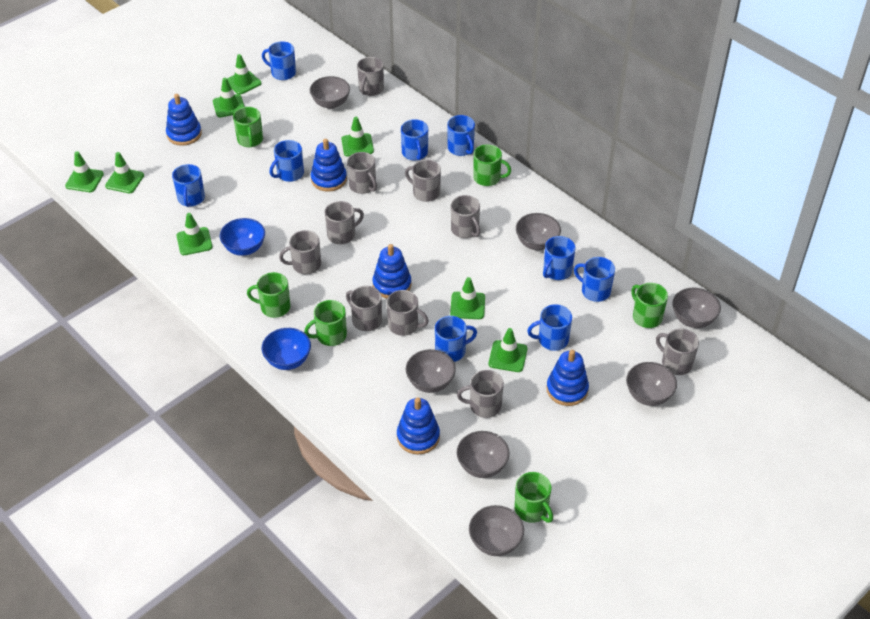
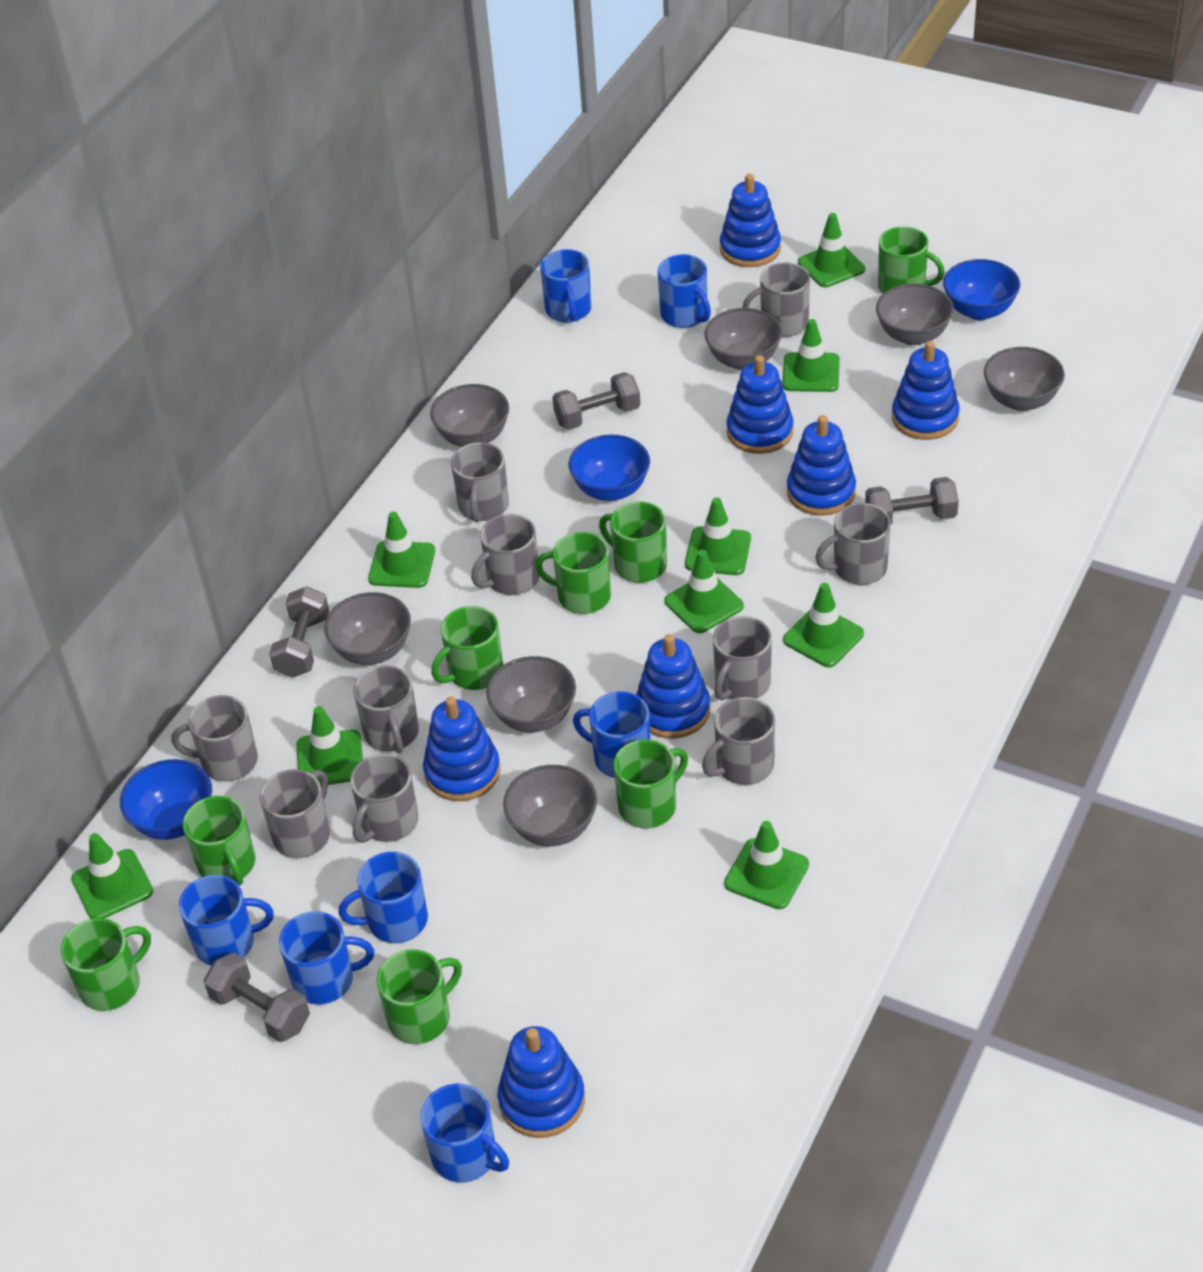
blue bowl: 2 -> 3
blue mug: 9 -> 7
blue stacking toy: 5 -> 7
green mug: 6 -> 8
green traffic cone: 8 -> 9
grey dumbbell: 0 -> 4

